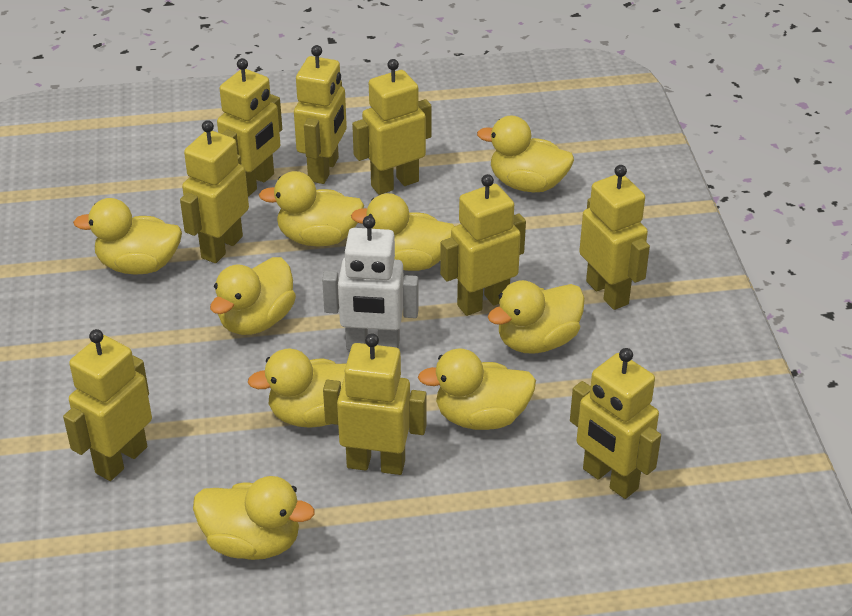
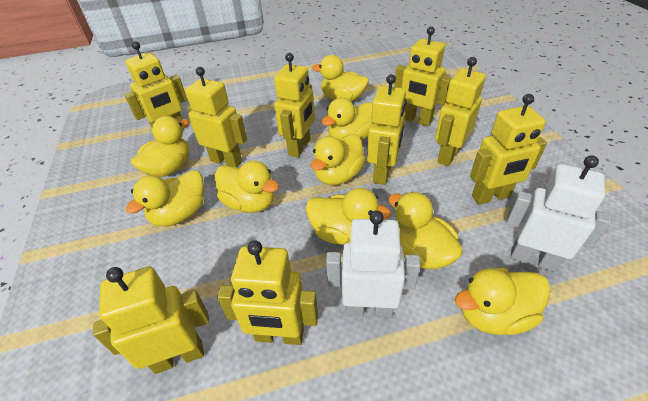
white robot: 1 -> 2

